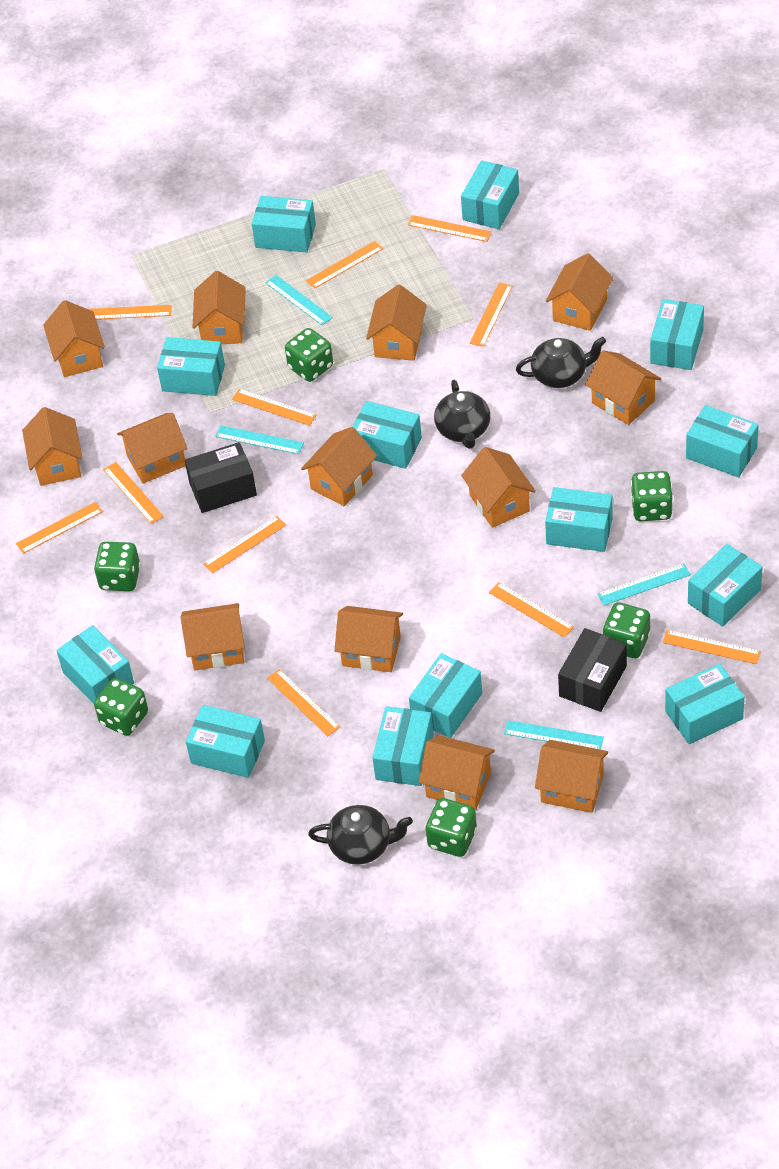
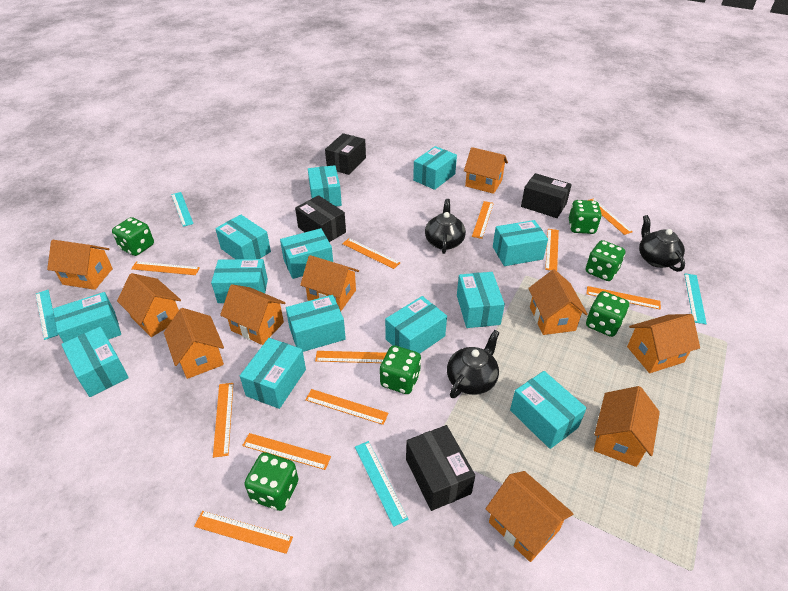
black box: 2 -> 4
orange house: 13 -> 10

